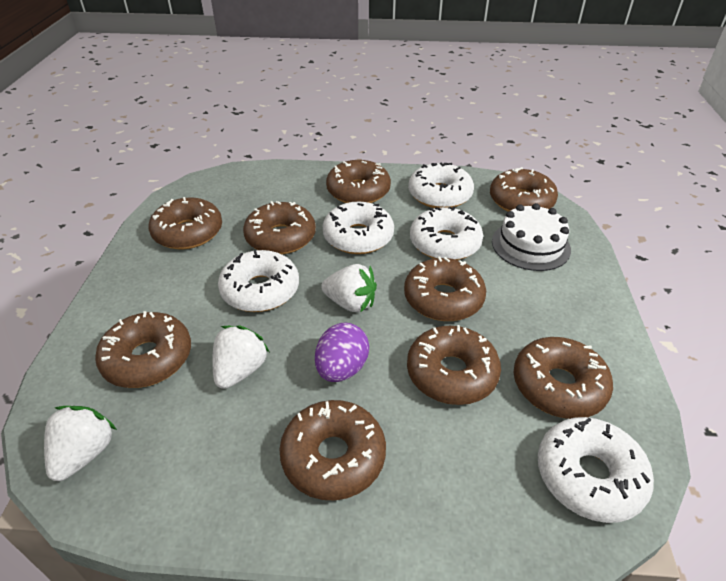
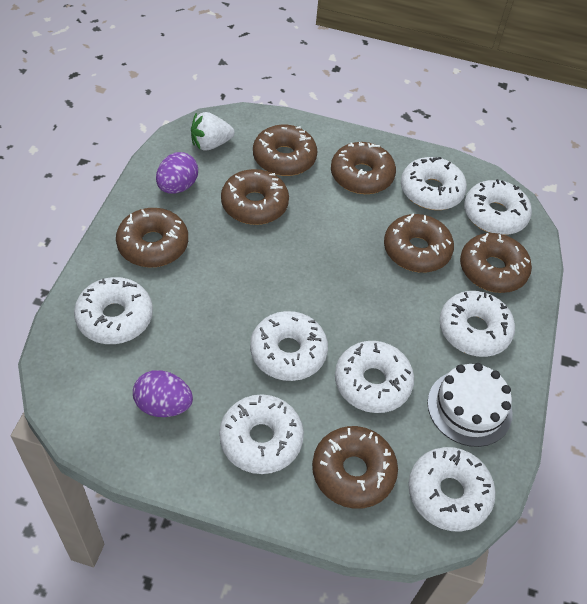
brown donut: 9 -> 7
purple egg: 1 -> 2
white donut: 5 -> 8
white strawberry: 3 -> 1

